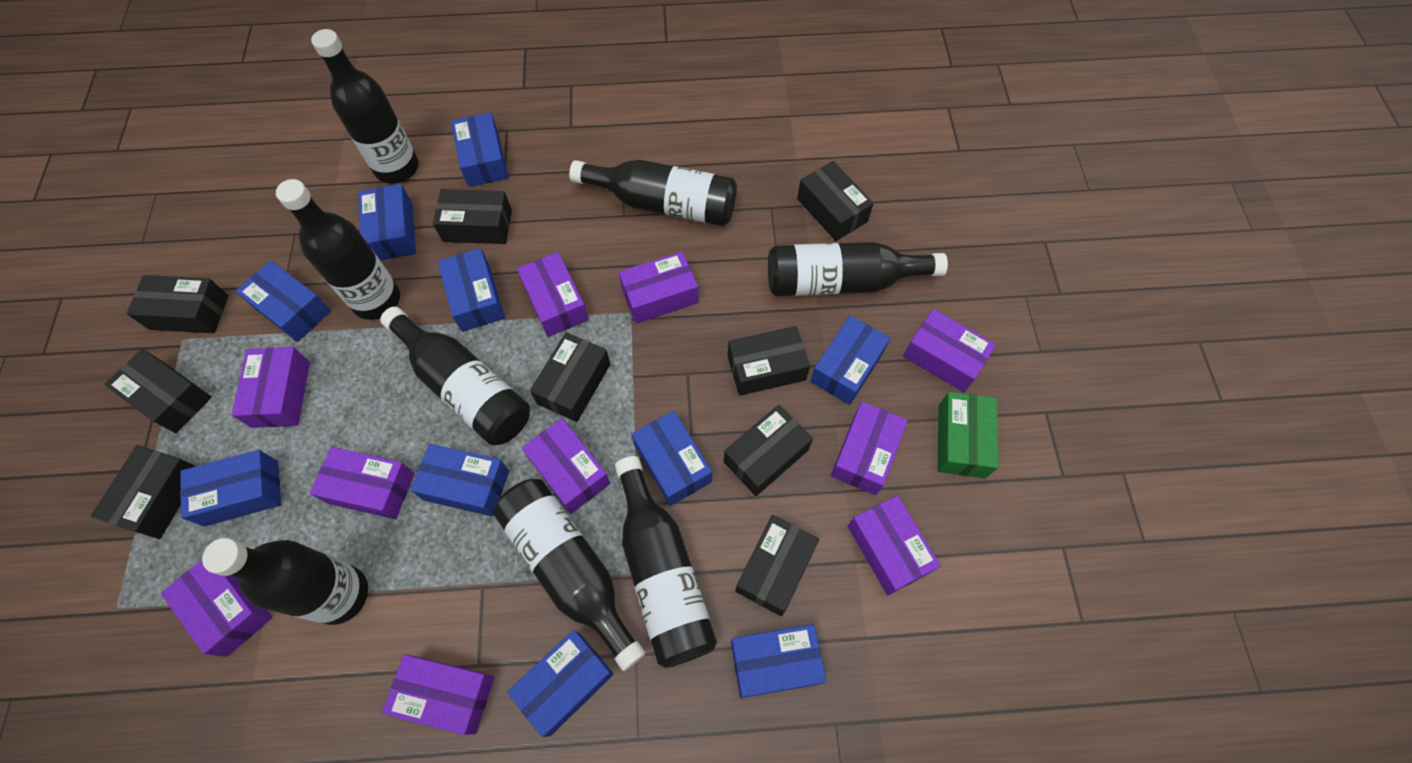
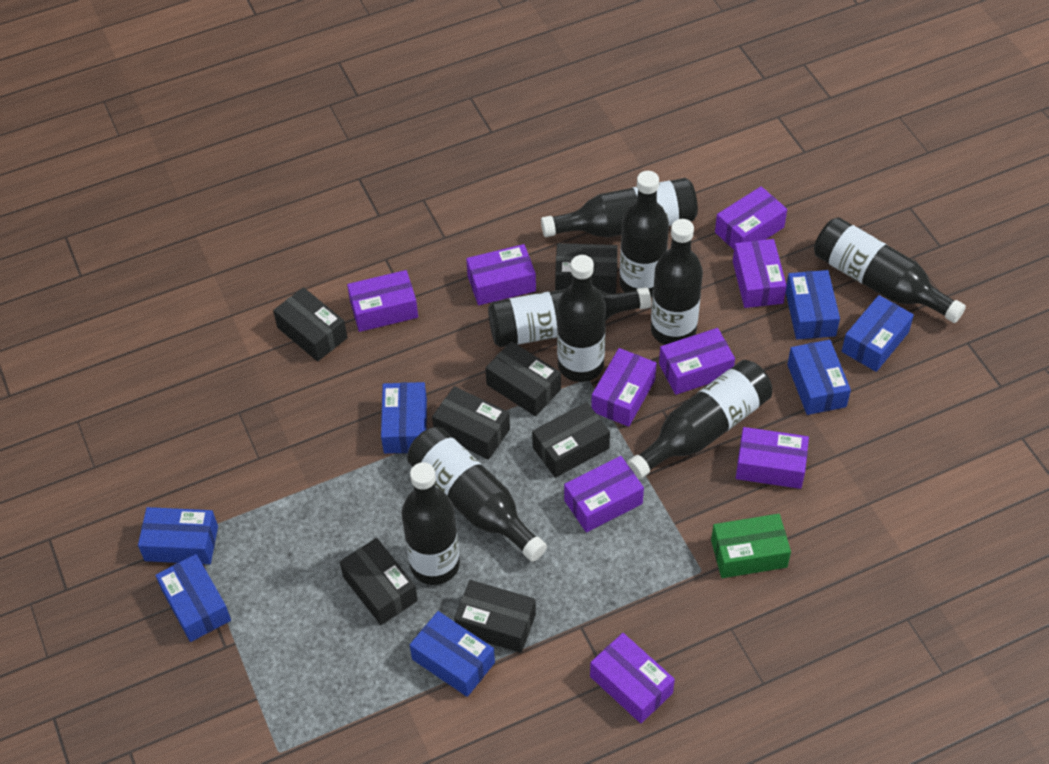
black bottle: 8 -> 9
black box: 9 -> 7
blue box: 10 -> 7
purple box: 10 -> 9

